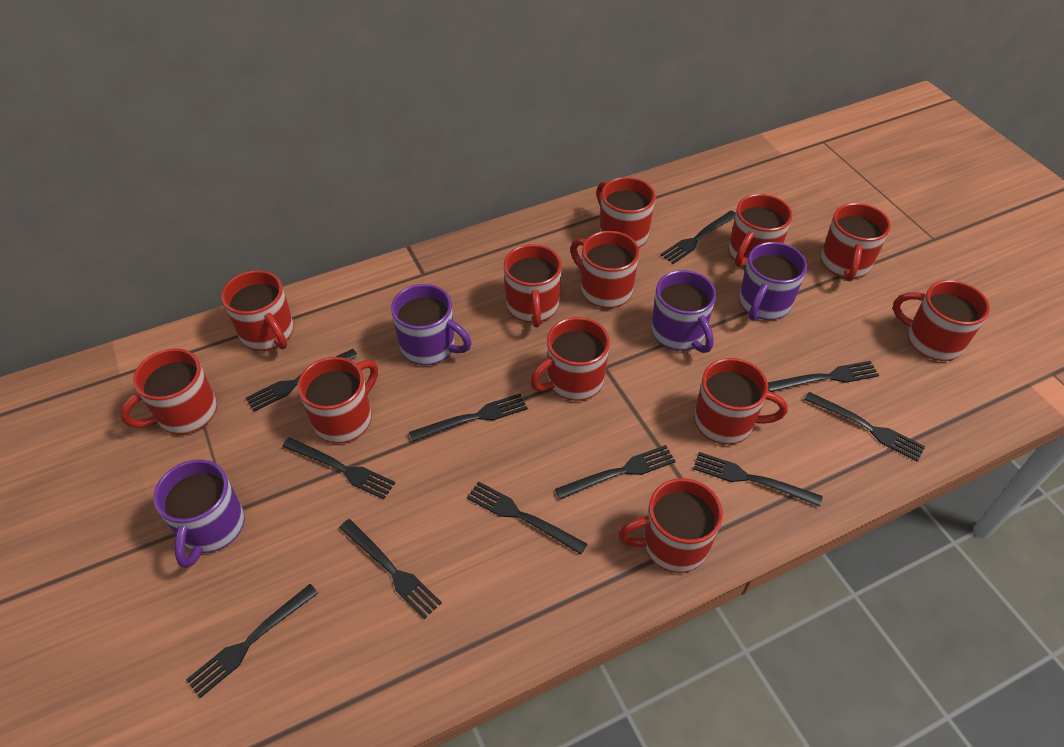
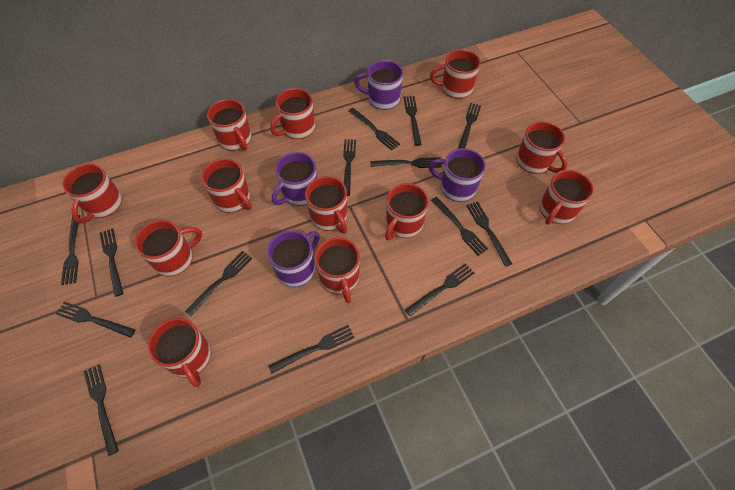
black fork: 11 -> 14

